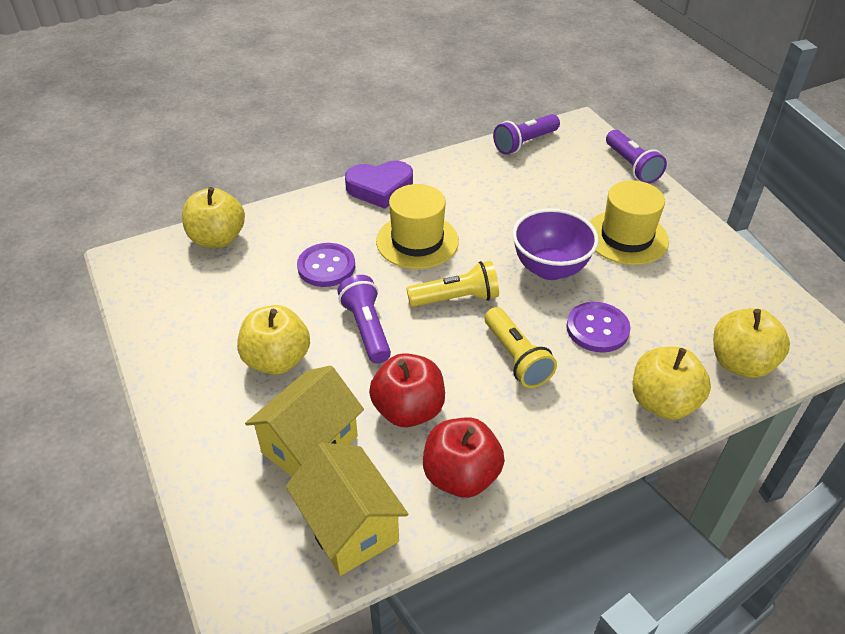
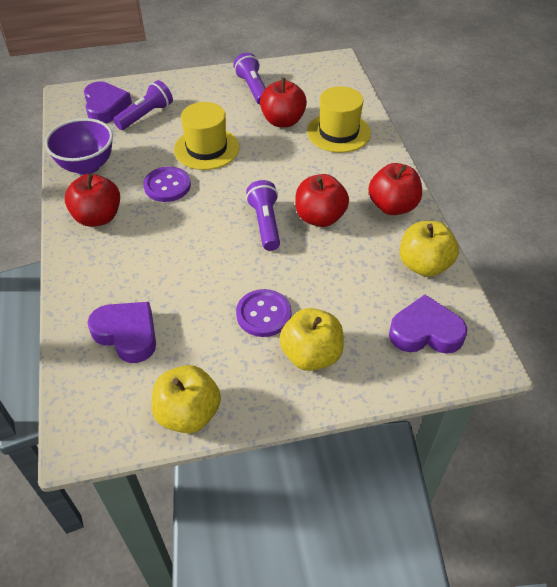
purple heart: 1 -> 3
red apple: 2 -> 4
yellow apple: 4 -> 3
yellow flashlight: 2 -> 0
yellow house: 2 -> 0

